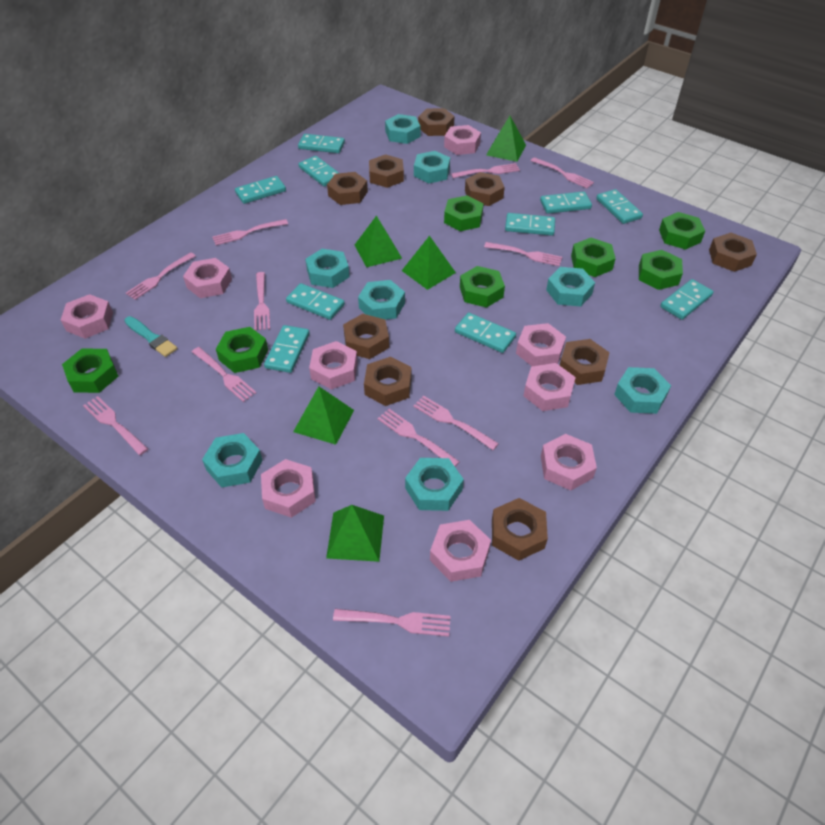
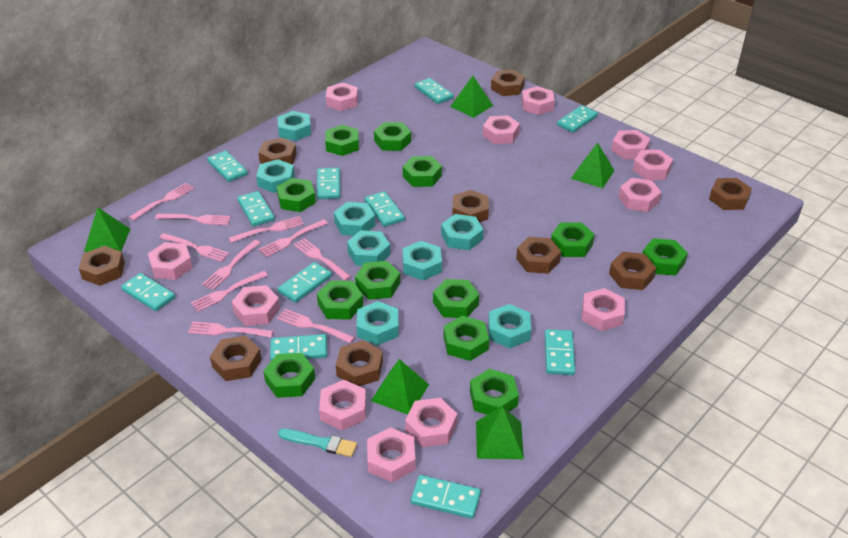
green nut: 7 -> 12
pink fork: 11 -> 10
pink nut: 9 -> 12
turquoise domino: 10 -> 11

